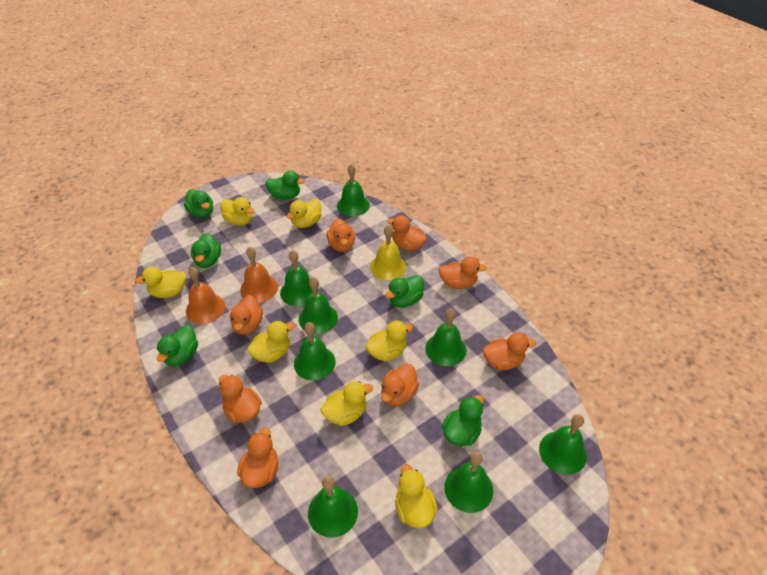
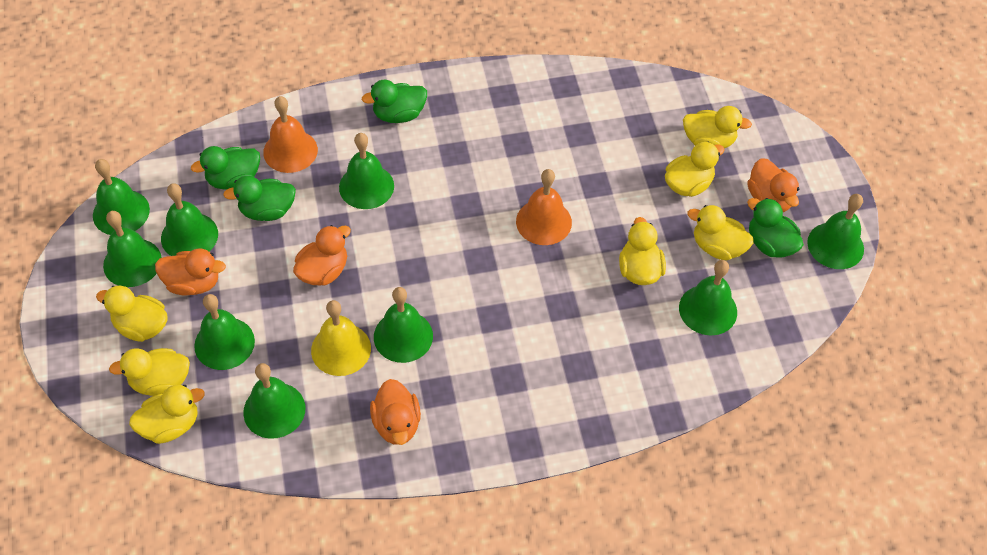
green bell: 8 -> 9
green duck: 6 -> 4
orange duck: 8 -> 4

